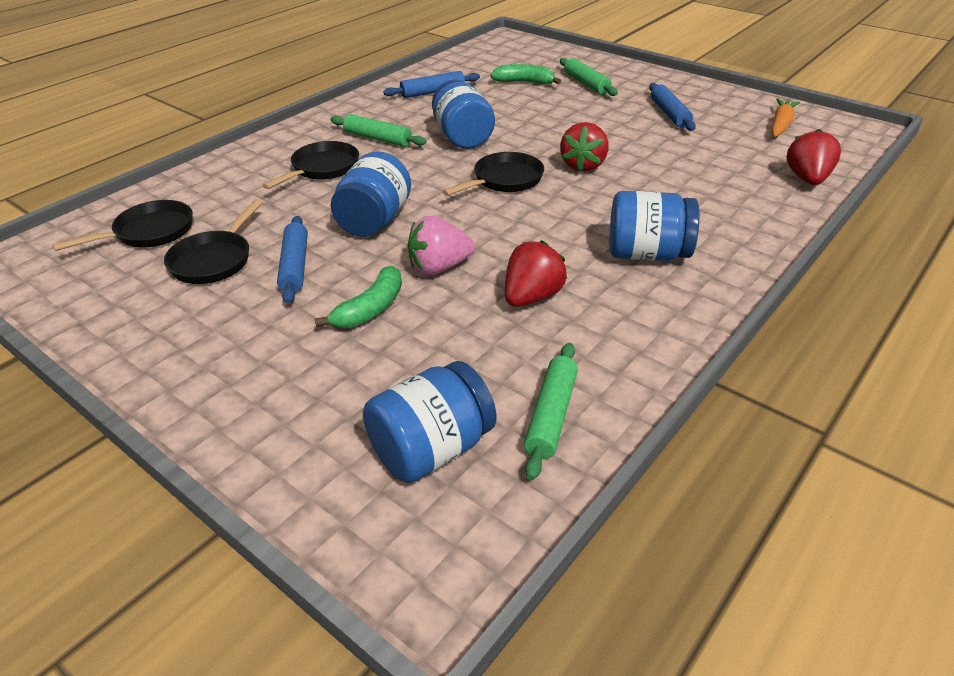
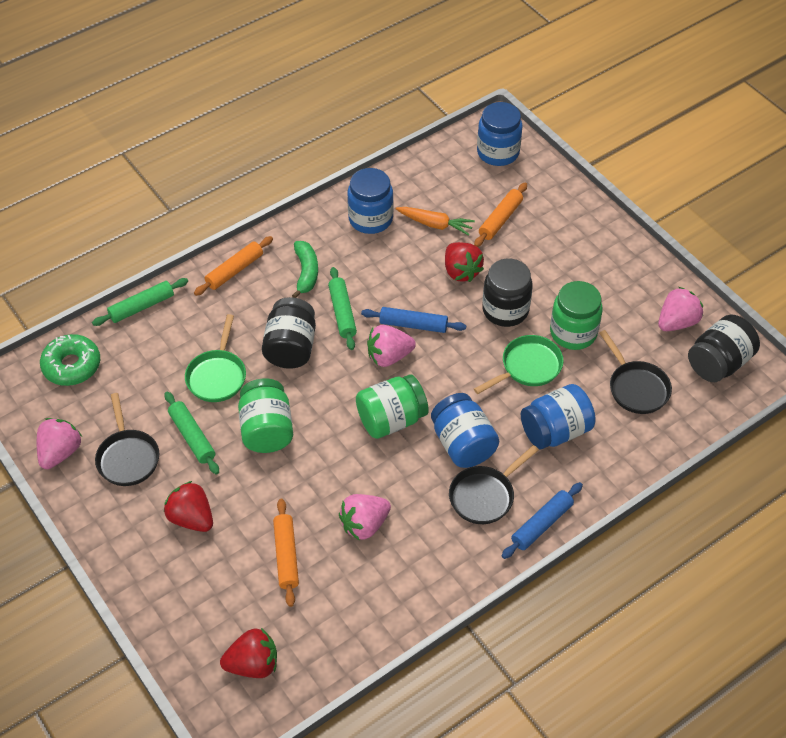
black jar: 0 -> 3
black pan: 4 -> 3
blue rolling pin: 3 -> 2
green banana: 2 -> 1
green donut: 0 -> 1
green jar: 0 -> 3
green pan: 0 -> 2
orange rolling pin: 0 -> 3
pink strawberry: 1 -> 4

